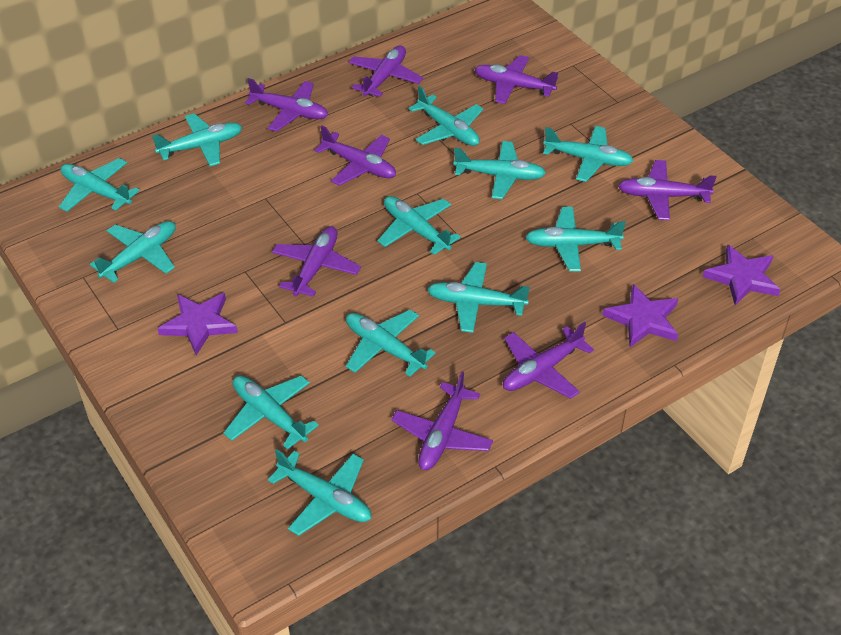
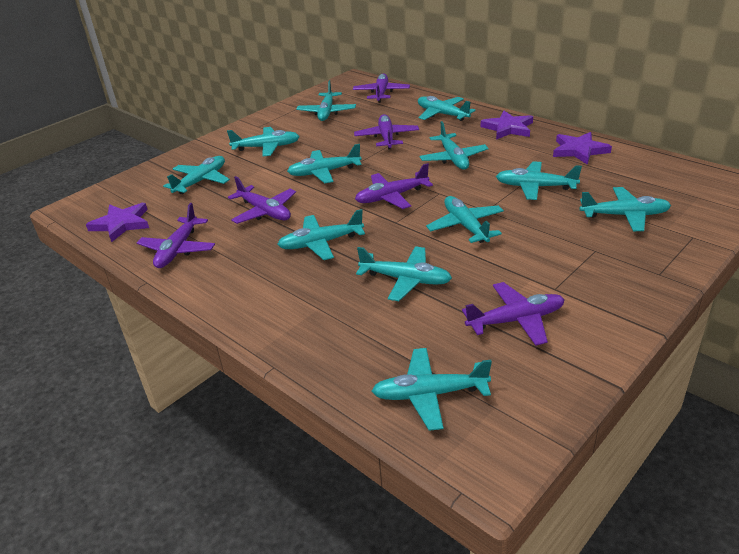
purple plane: 8 -> 6

